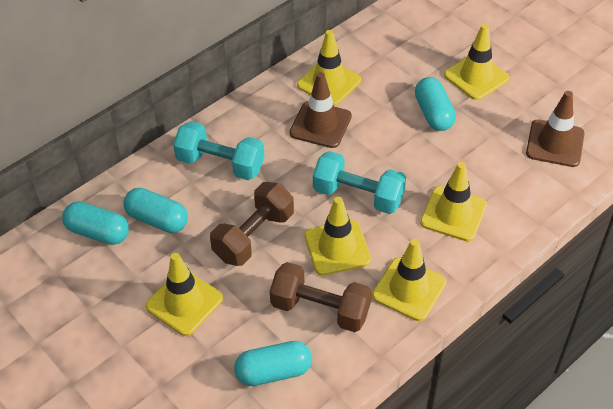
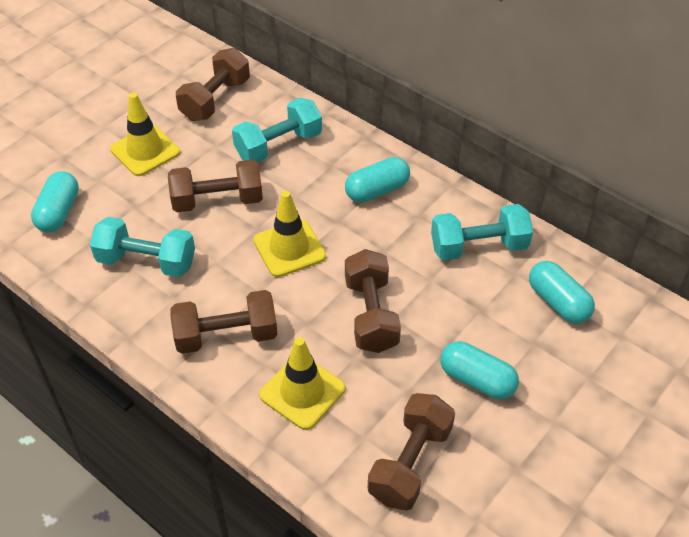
brown dumbbell: 2 -> 5
brown traffic cone: 2 -> 0
turquoise dumbbell: 2 -> 3
yellow traffic cone: 6 -> 3

